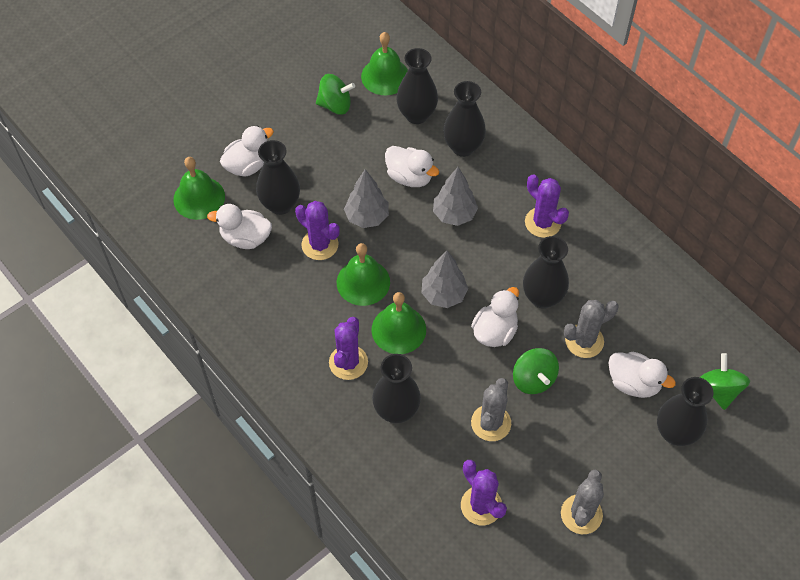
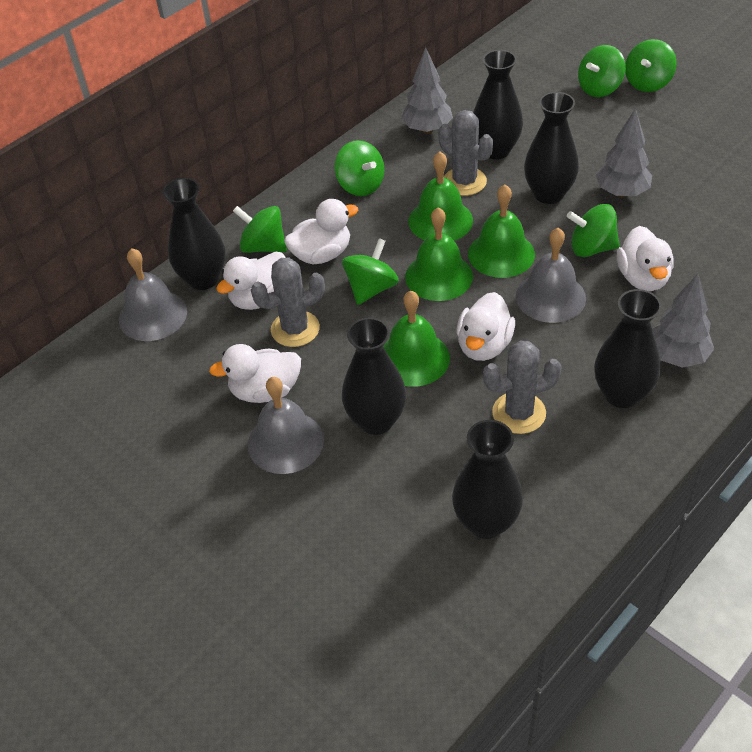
green spinning top: 3 -> 6
grey bell: 0 -> 3
purple cactus: 4 -> 0

